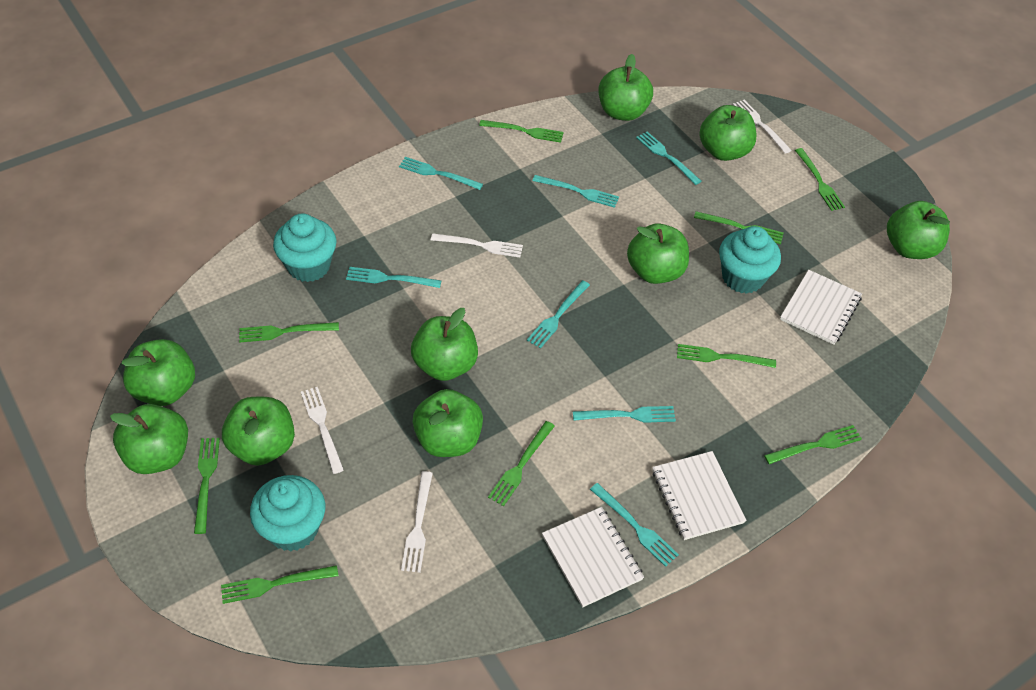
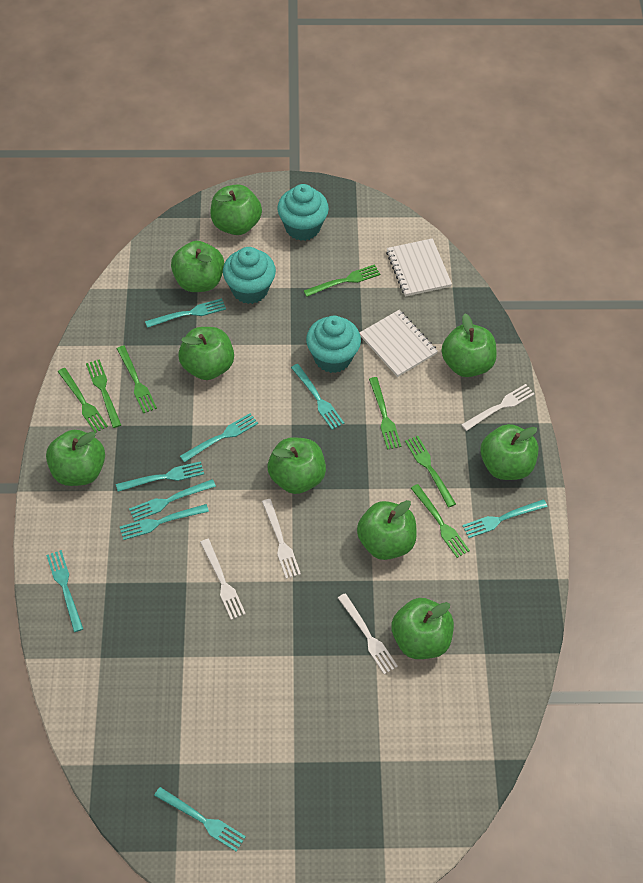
green fork: 9 -> 7
turquoise fork: 7 -> 9
white notebook: 3 -> 2

